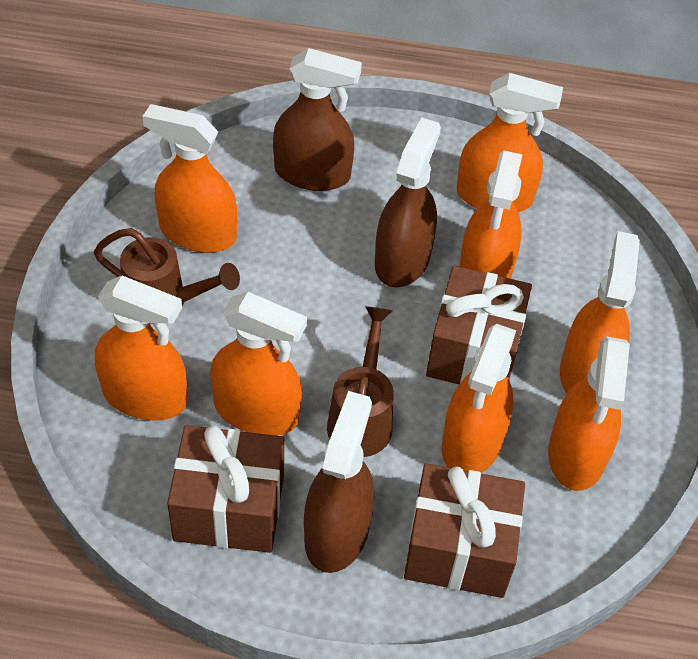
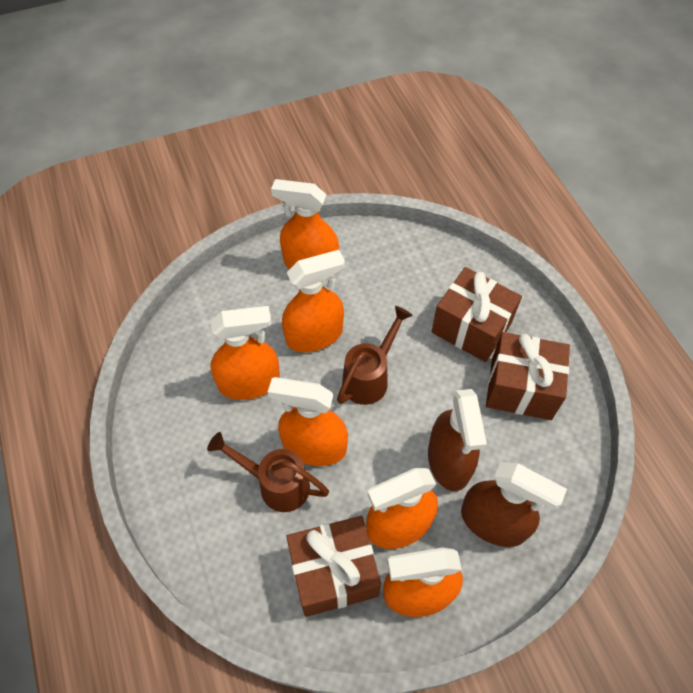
brown spray bottle: 3 -> 2
orange spray bottle: 8 -> 6

